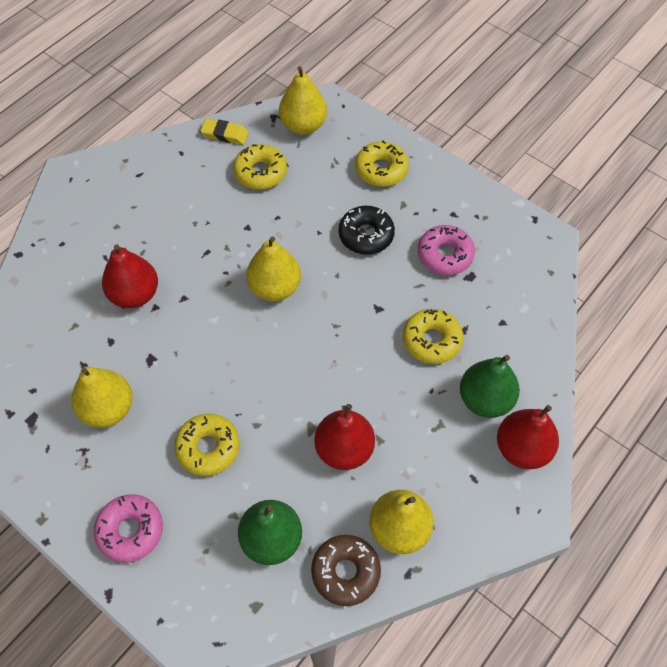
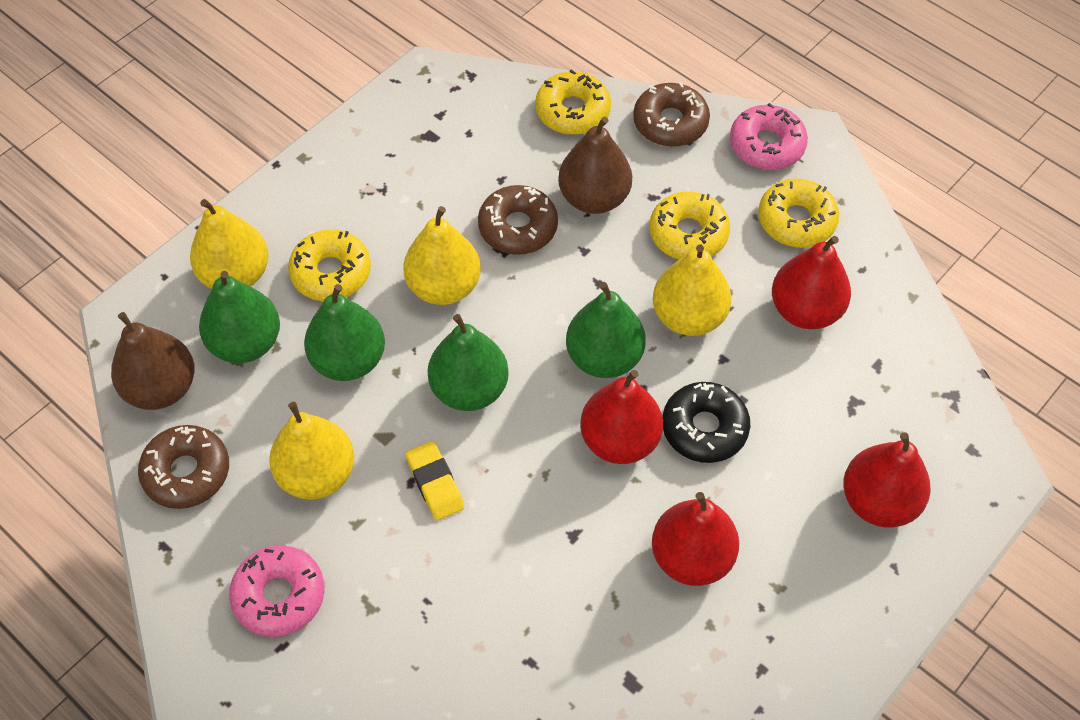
brown donut: 1 -> 3
brown pear: 0 -> 2
green pear: 2 -> 4
red pear: 3 -> 4

